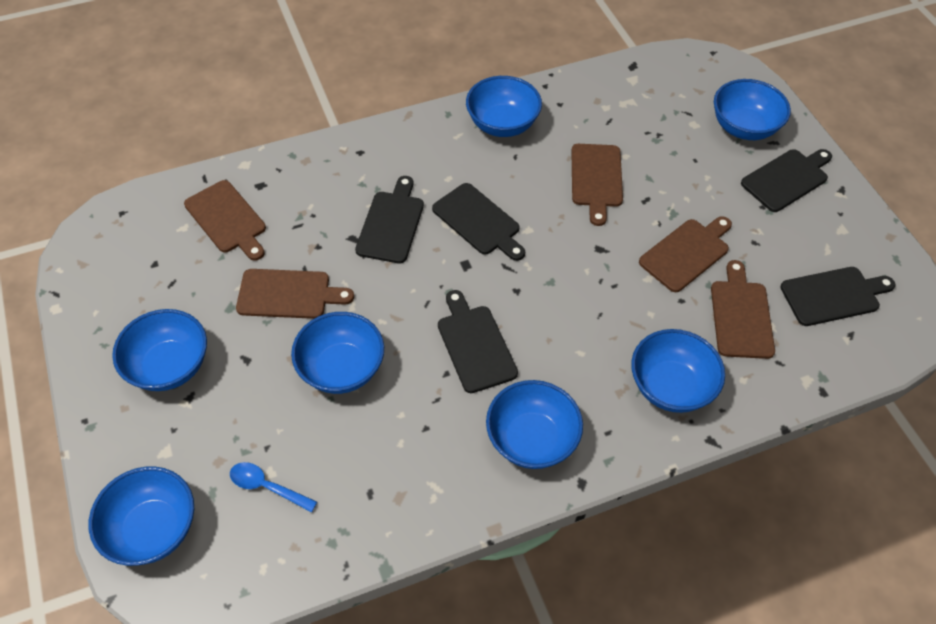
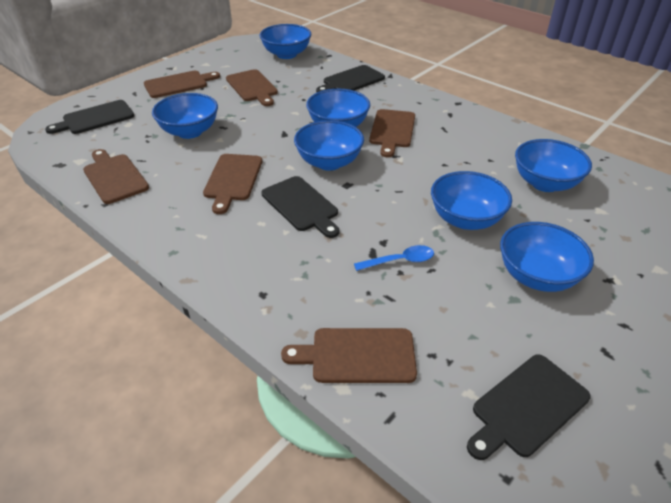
black cutting board: 5 -> 4
brown cutting board: 5 -> 6

